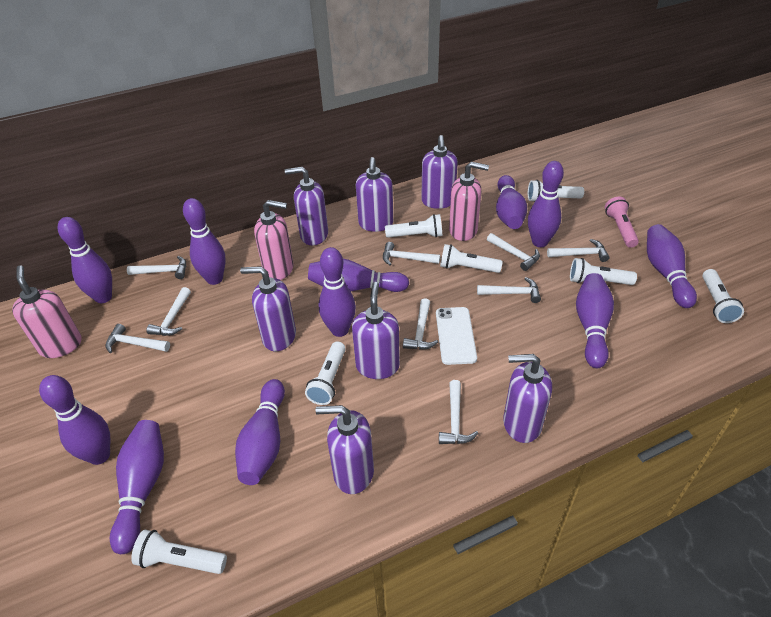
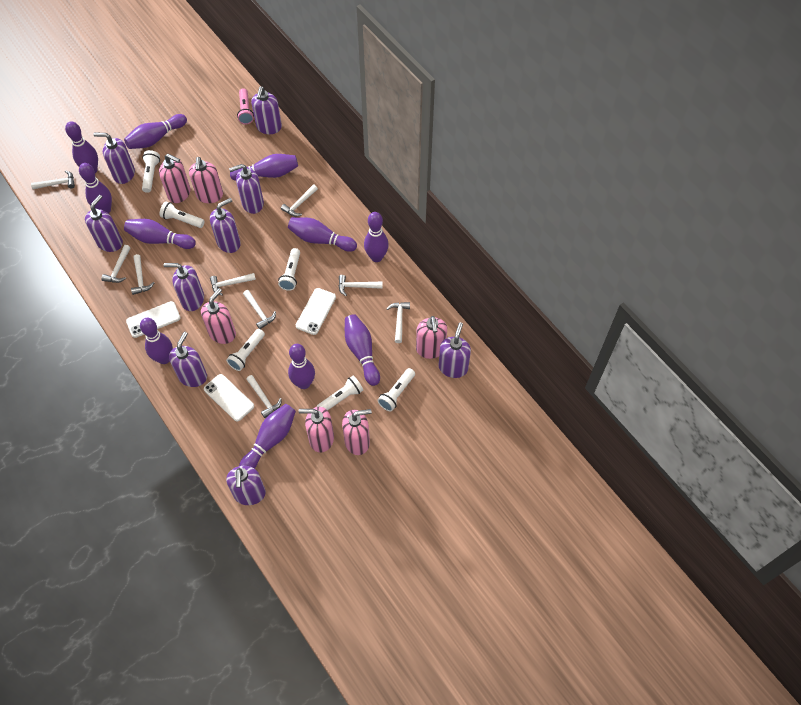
pink soap dispenser: 3 -> 6
purple soap dispenser: 7 -> 9
white flashlight: 7 -> 6
white phone: 1 -> 3

